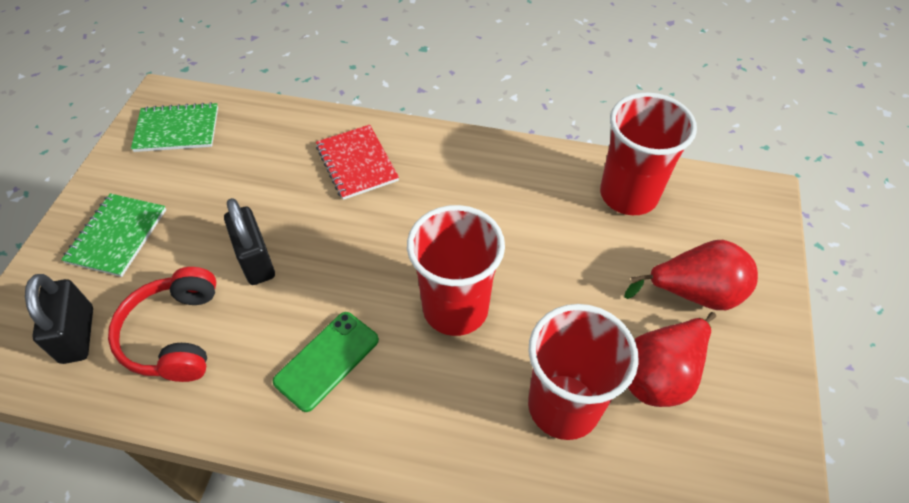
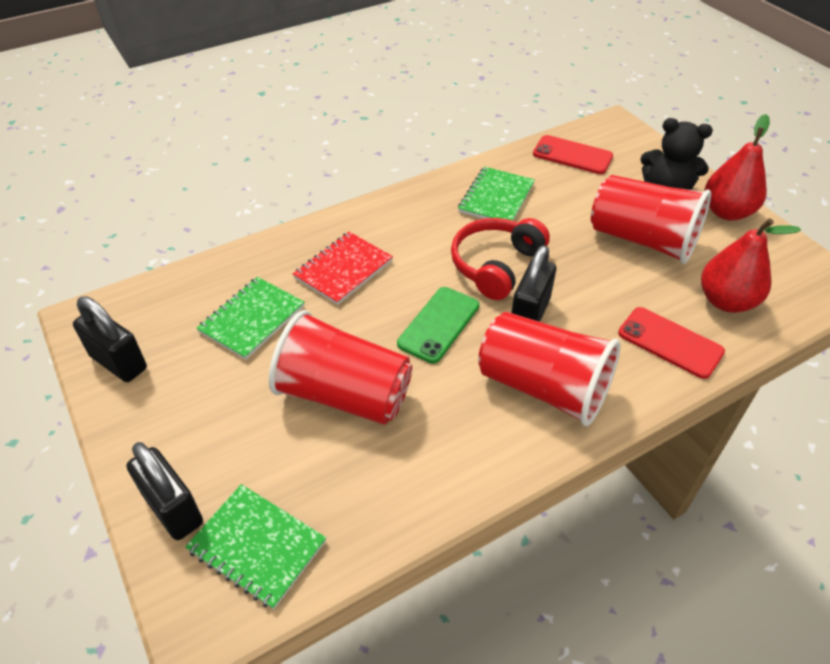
black padlock: 2 -> 3
black teddy bear: 0 -> 1
green notebook: 2 -> 3
red phone: 0 -> 2

